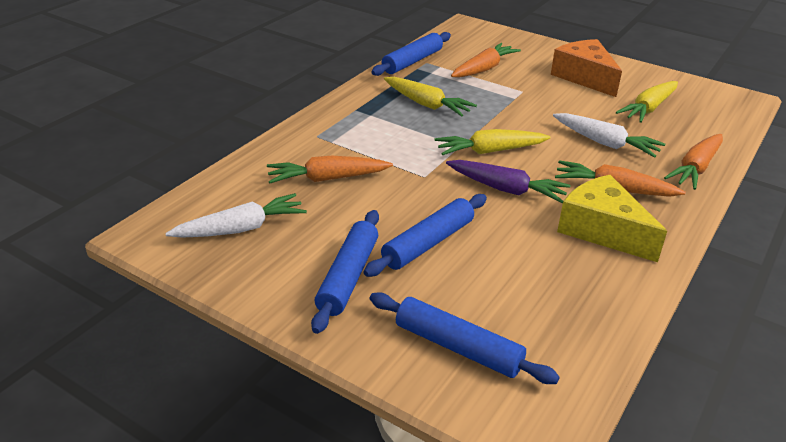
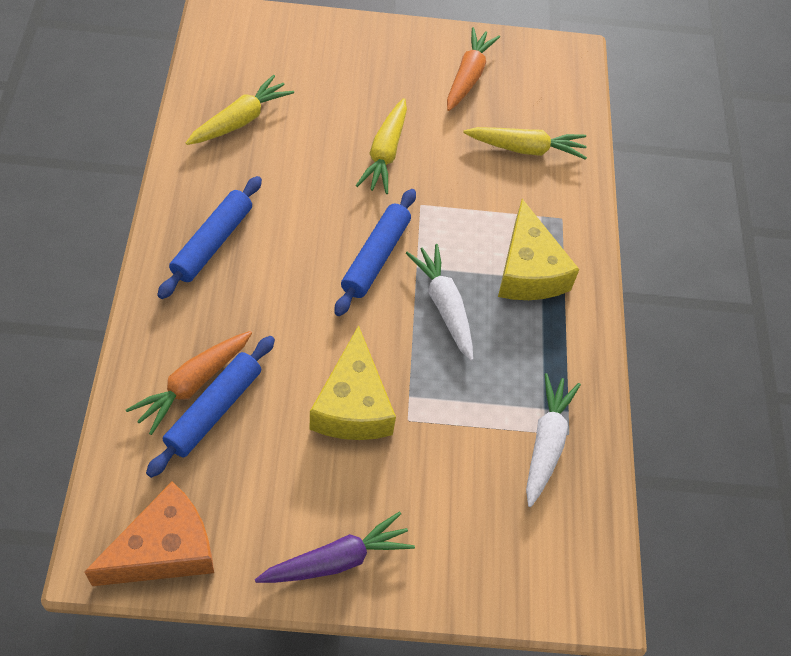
blue rolling pin: 4 -> 3
orange carrot: 4 -> 2
yellow cheese: 1 -> 2

